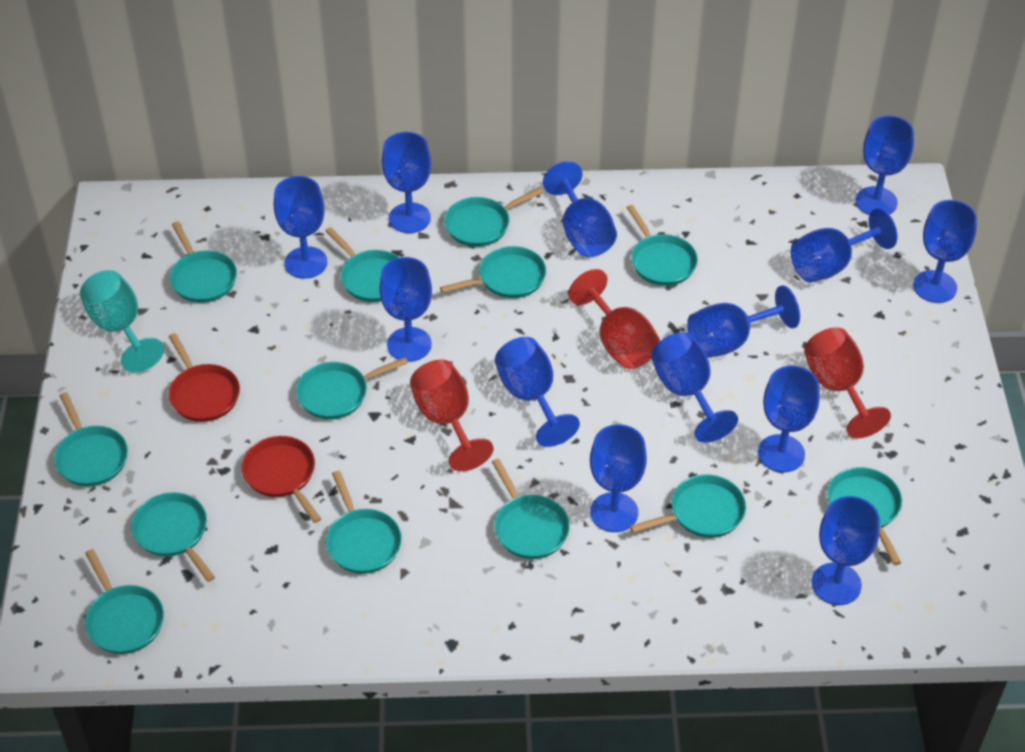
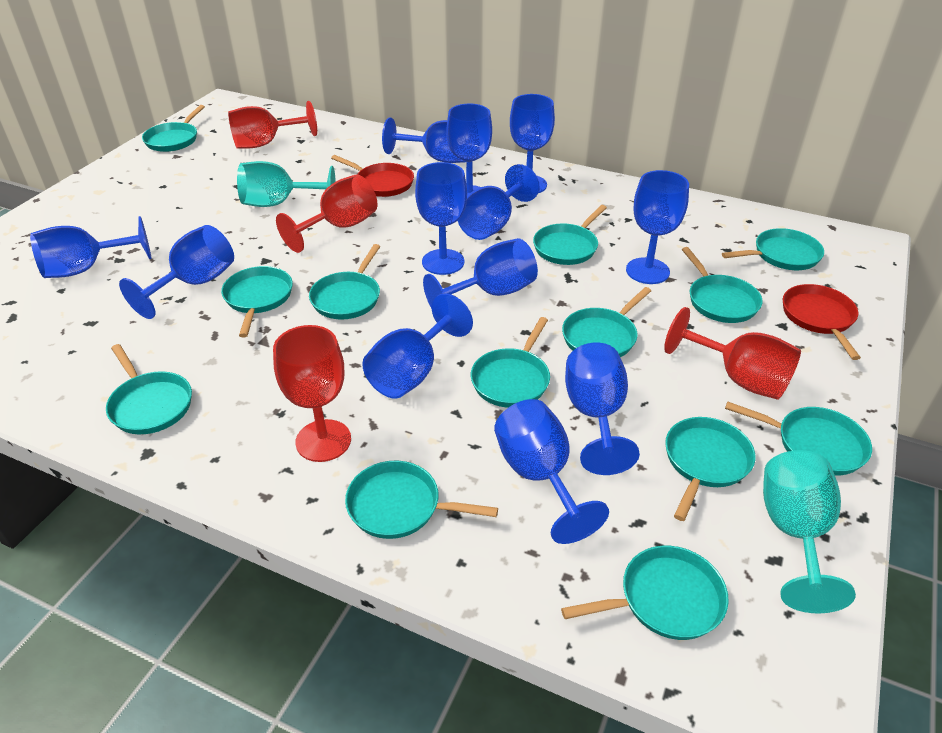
blue goblet: 13 -> 12
red goblet: 3 -> 4
turquoise goblet: 1 -> 2

